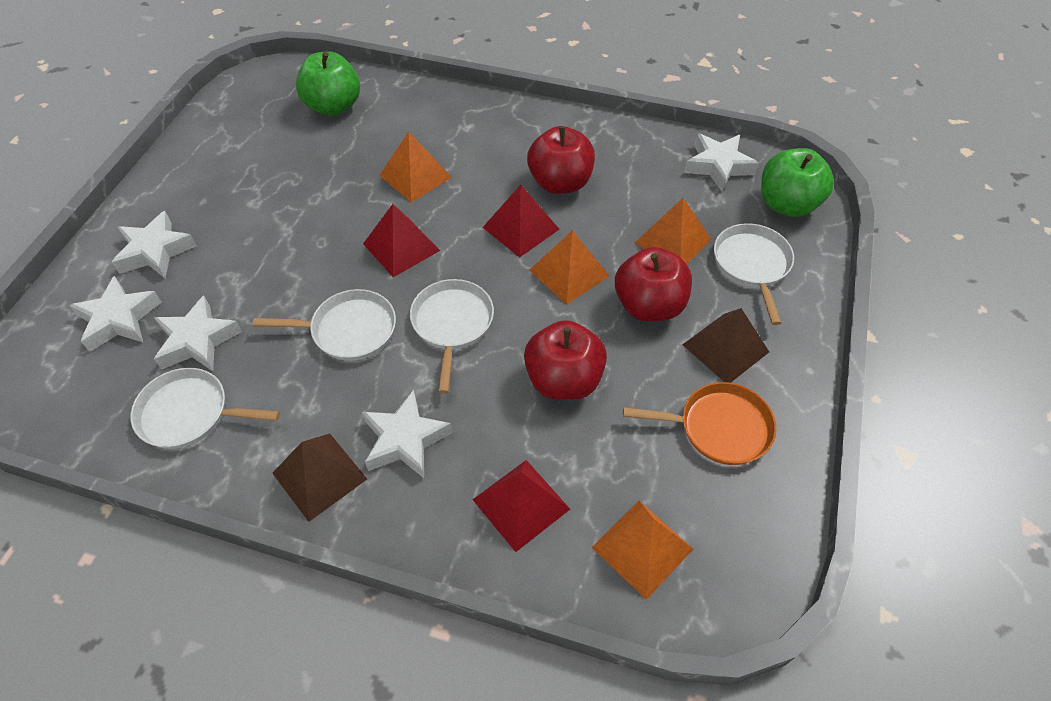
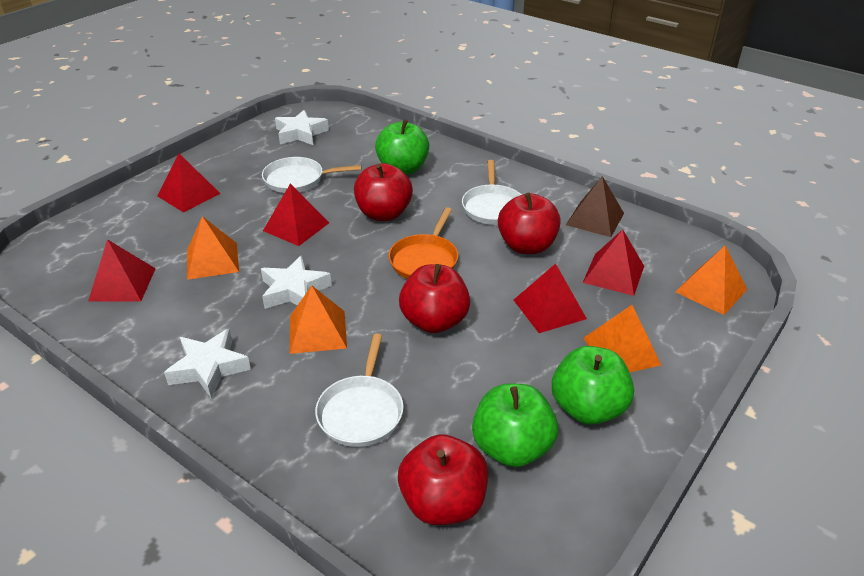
brown pyramid: 2 -> 1
green apple: 2 -> 3
red apple: 3 -> 4
red pyramid: 3 -> 5
white pan: 4 -> 3
white star: 5 -> 3

